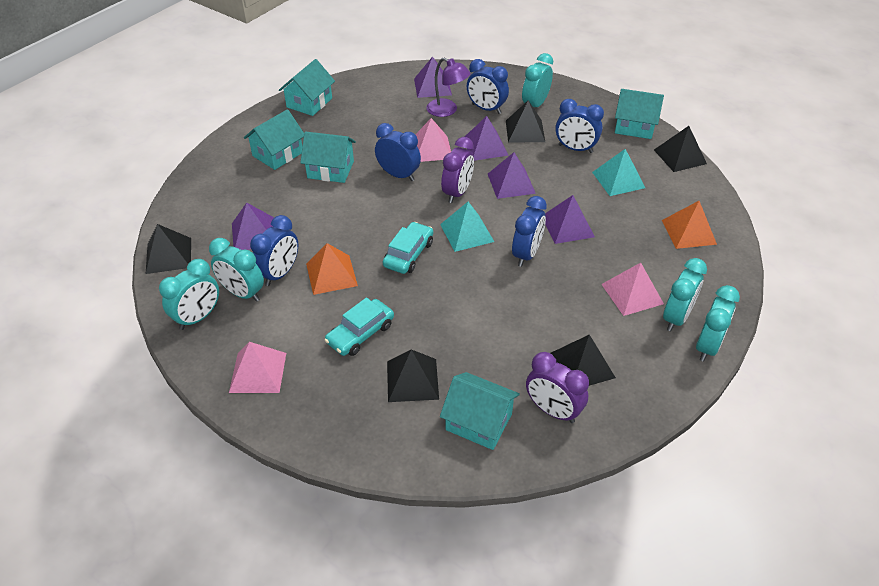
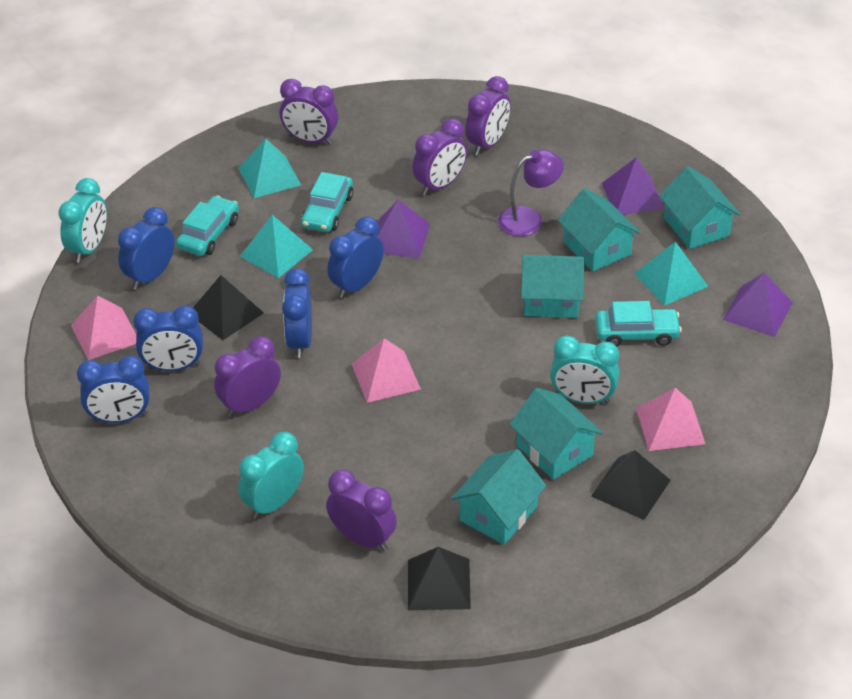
black pyramid: 5 -> 3
orange pyramid: 2 -> 0
purple clock: 2 -> 5
purple pyramid: 5 -> 3
turquoise car: 2 -> 3
turquoise clock: 5 -> 3
turquoise pyramid: 2 -> 3

